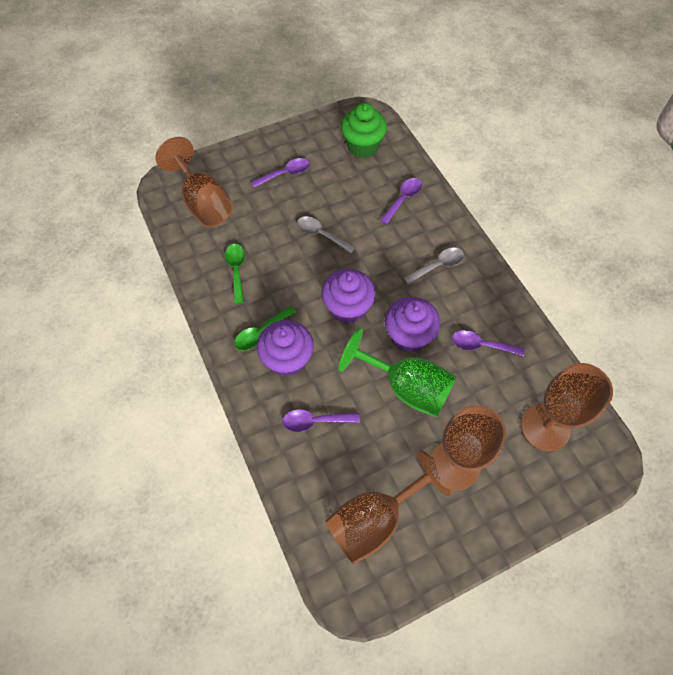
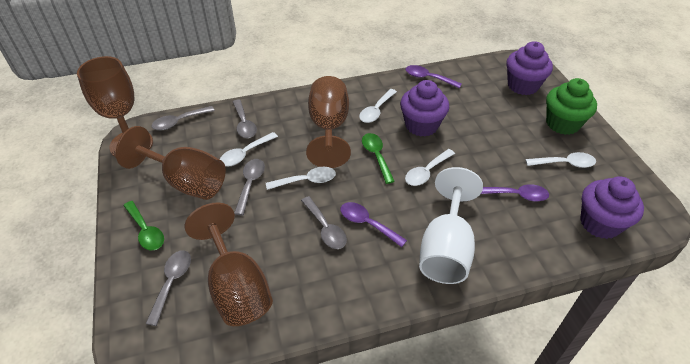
green goblet: 1 -> 0
grey spoon: 2 -> 5
purple spoon: 4 -> 3
white goblet: 0 -> 1
white spoon: 0 -> 5

